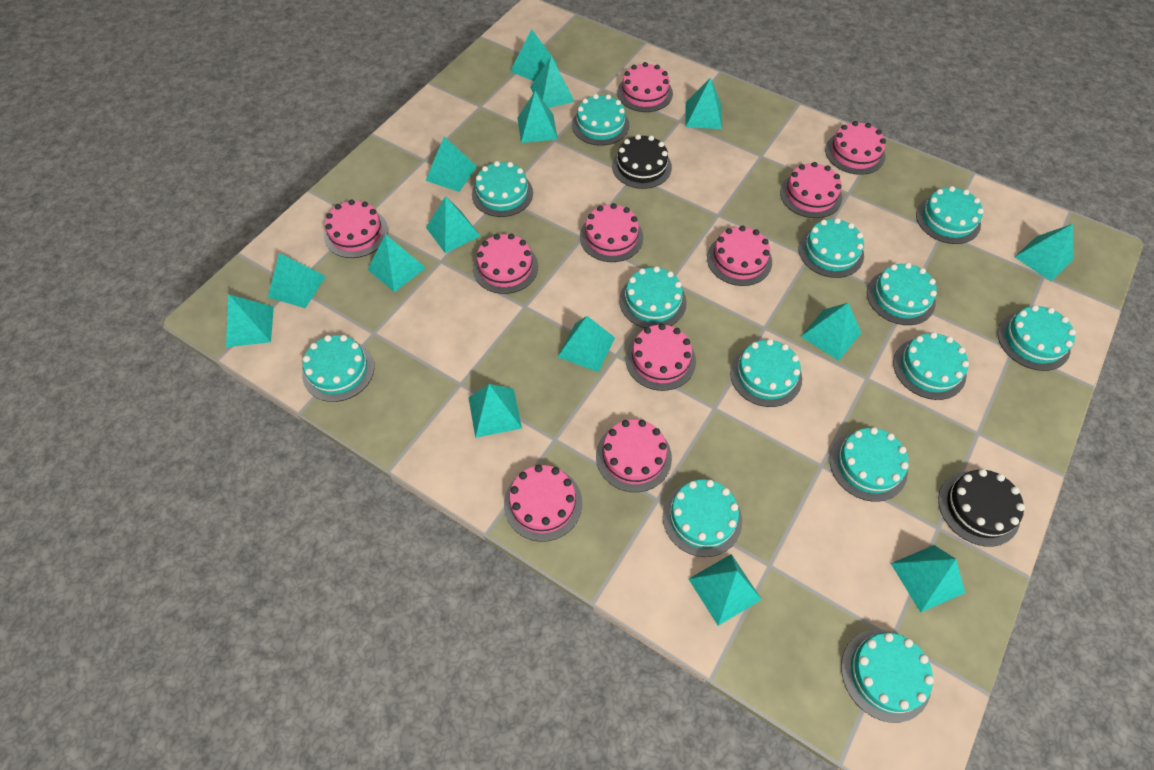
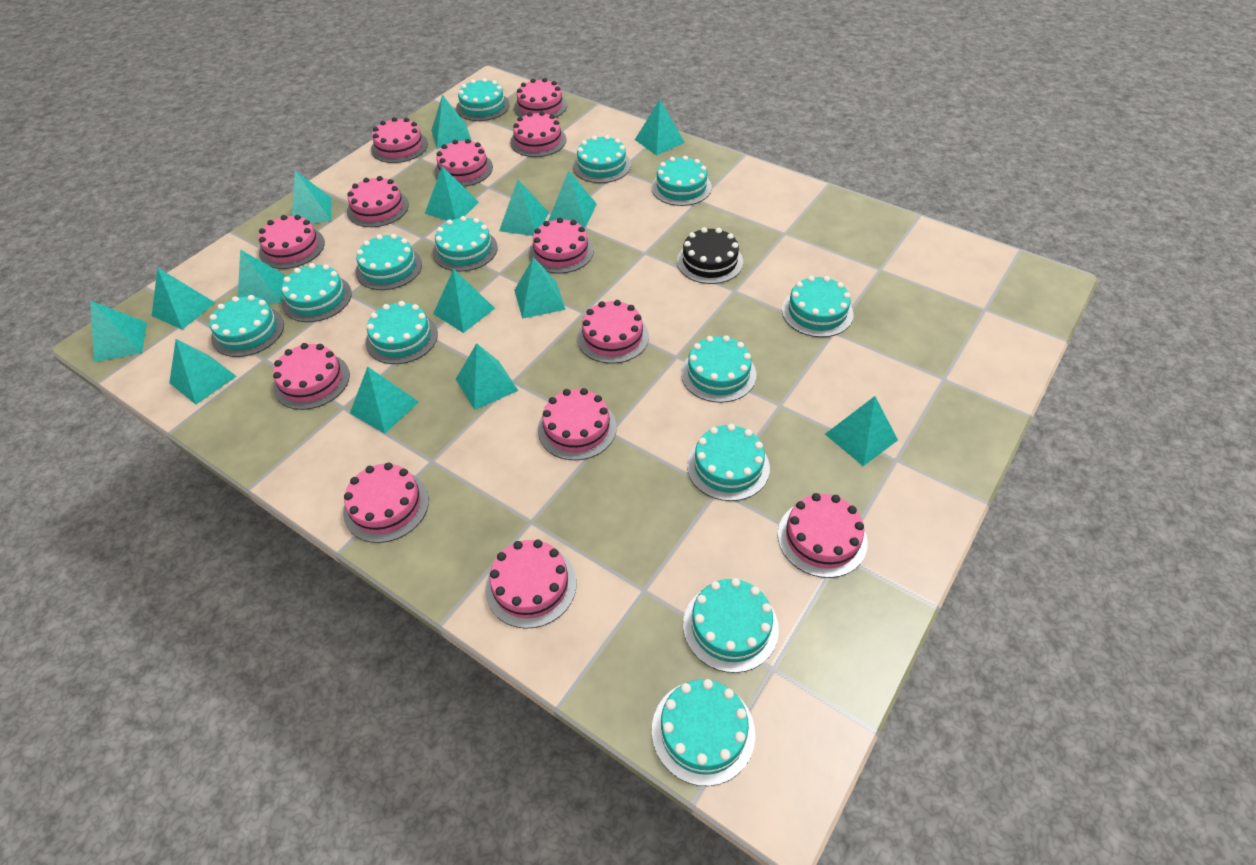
black cake: 2 -> 1
pink cake: 10 -> 13

